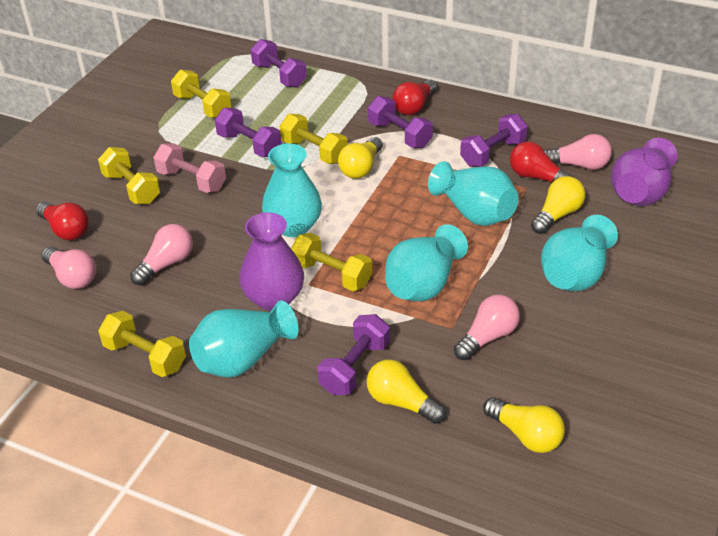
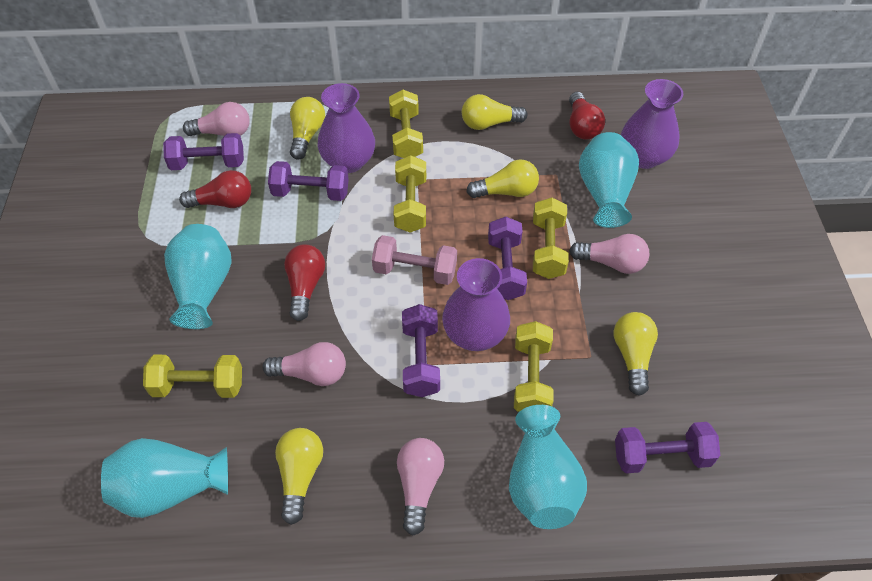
purple vase: 2 -> 3
turquoise vase: 5 -> 4
yellow light bulb: 4 -> 5

